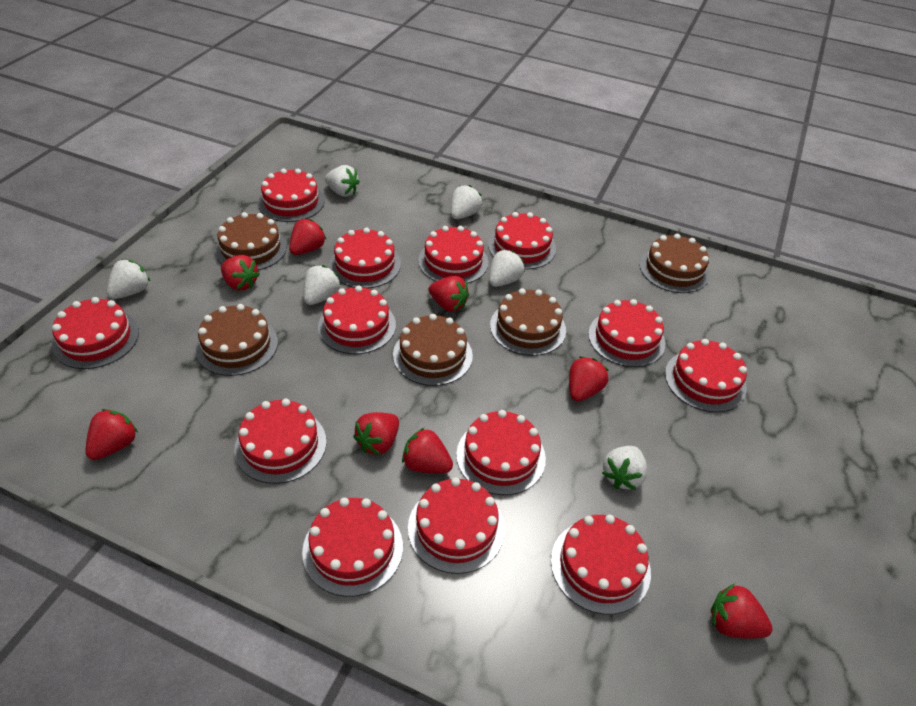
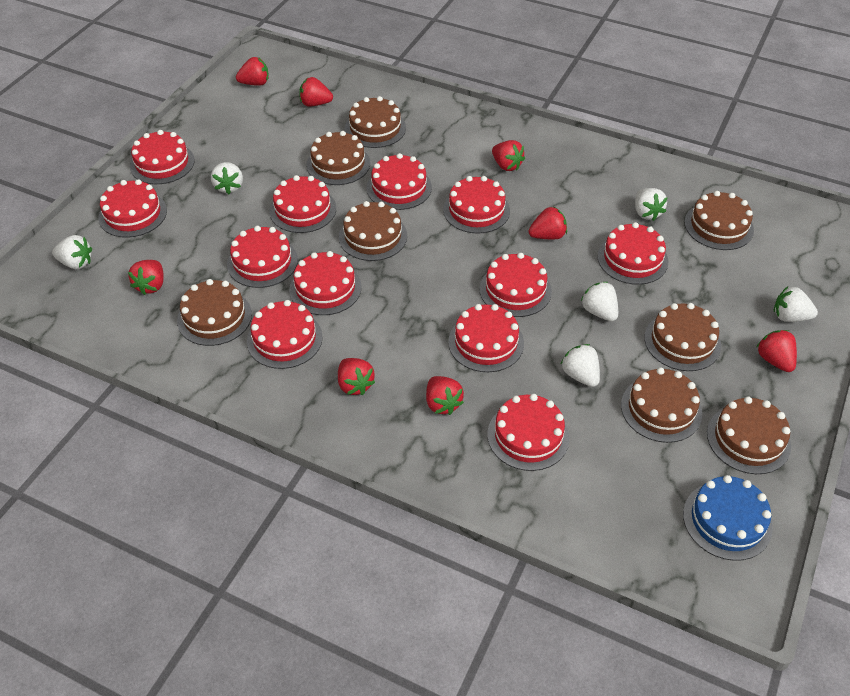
blue cake: 0 -> 1
brown cake: 5 -> 8
red cake: 13 -> 12

